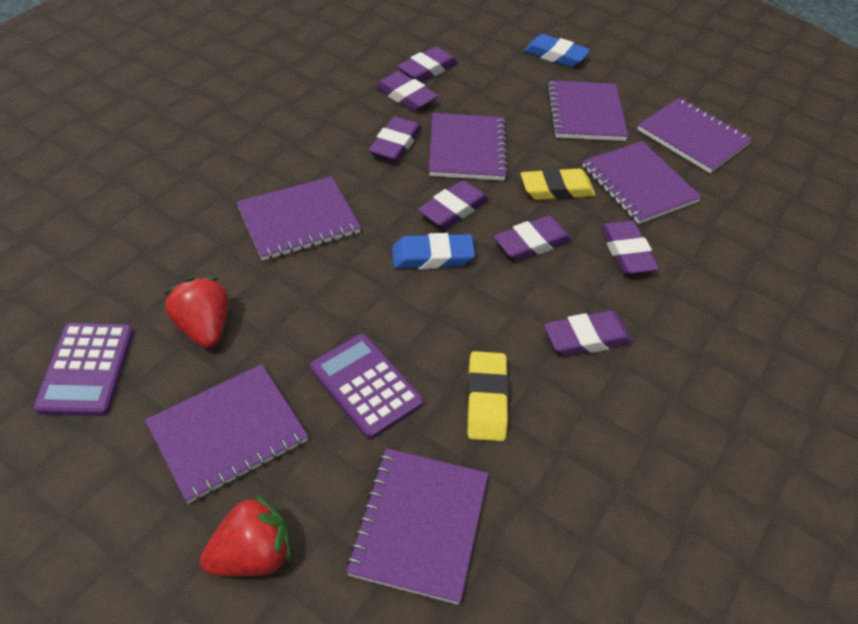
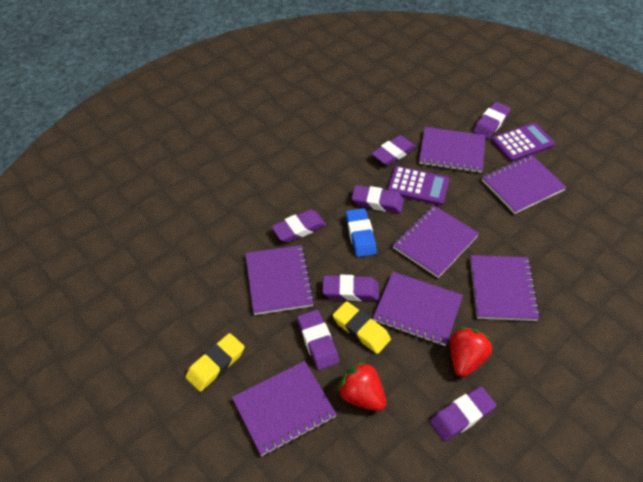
blue eraser: 2 -> 1

